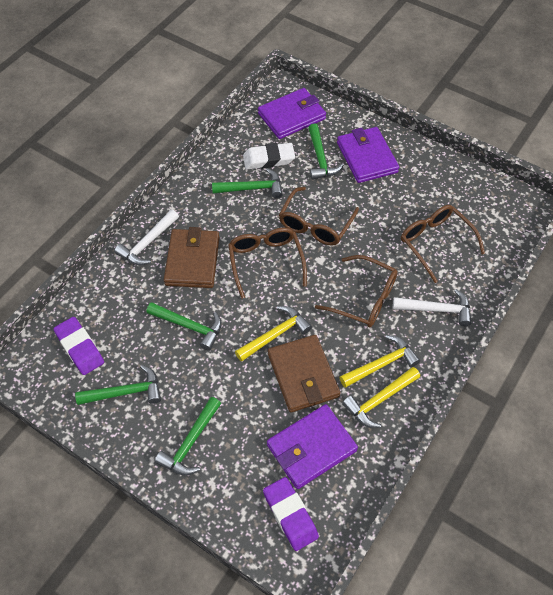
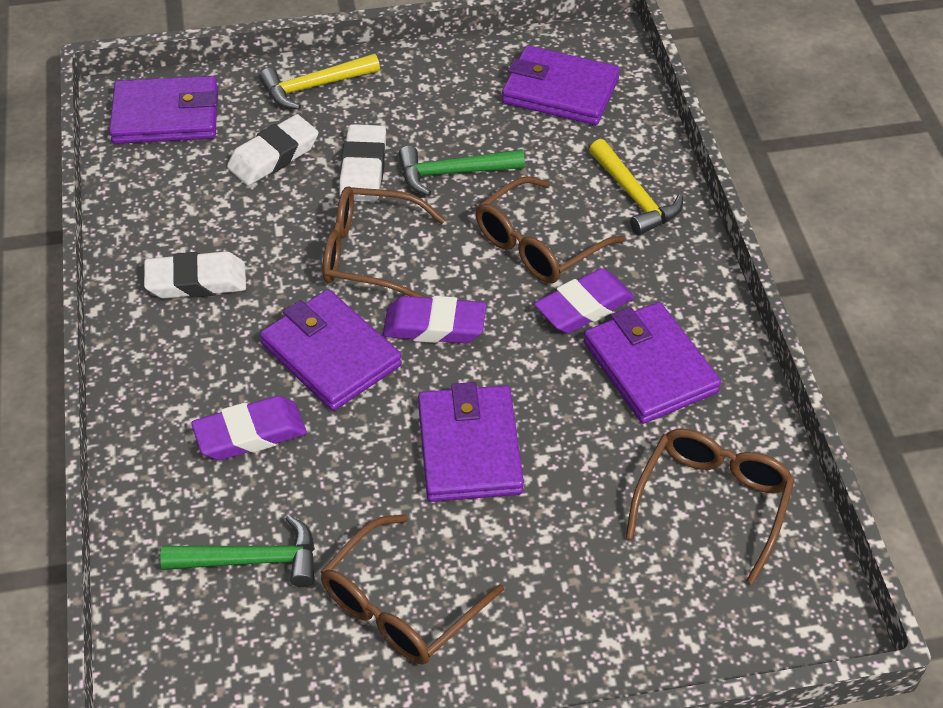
brown wallet: 2 -> 0
green hammer: 5 -> 2
purple eraser: 2 -> 3
purple wallet: 3 -> 5
white eraser: 1 -> 3
white hammer: 2 -> 0
yellow hammer: 3 -> 2

